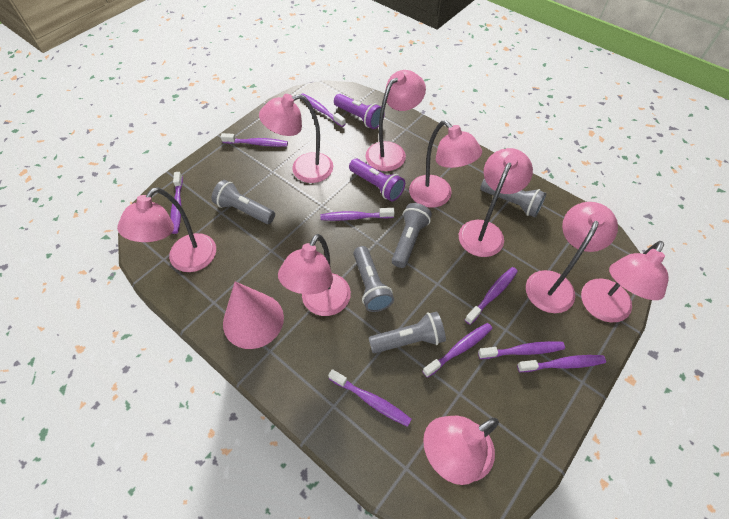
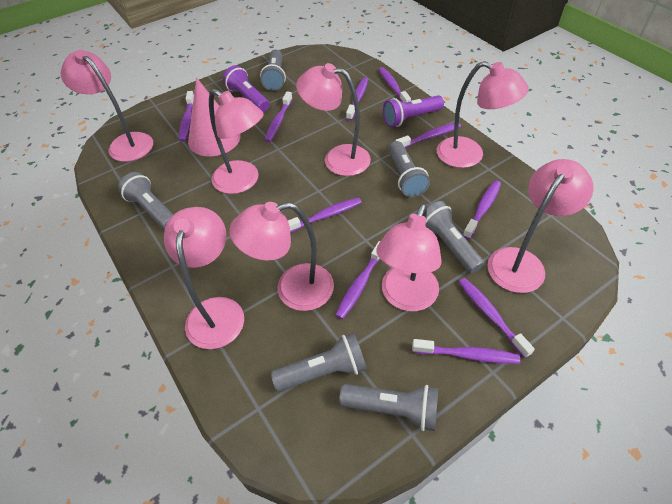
grey flashlight: 5 -> 6
pink lamp: 9 -> 8
purple toothbrush: 9 -> 10

